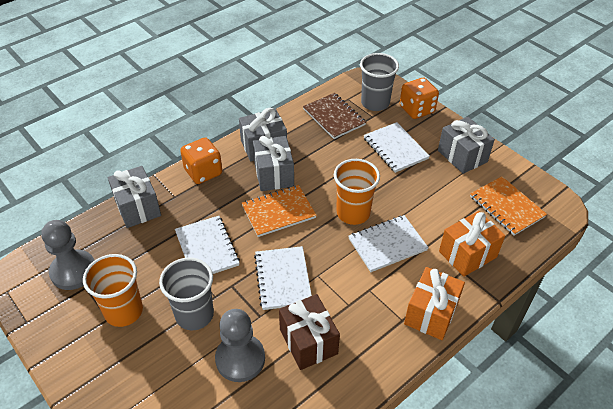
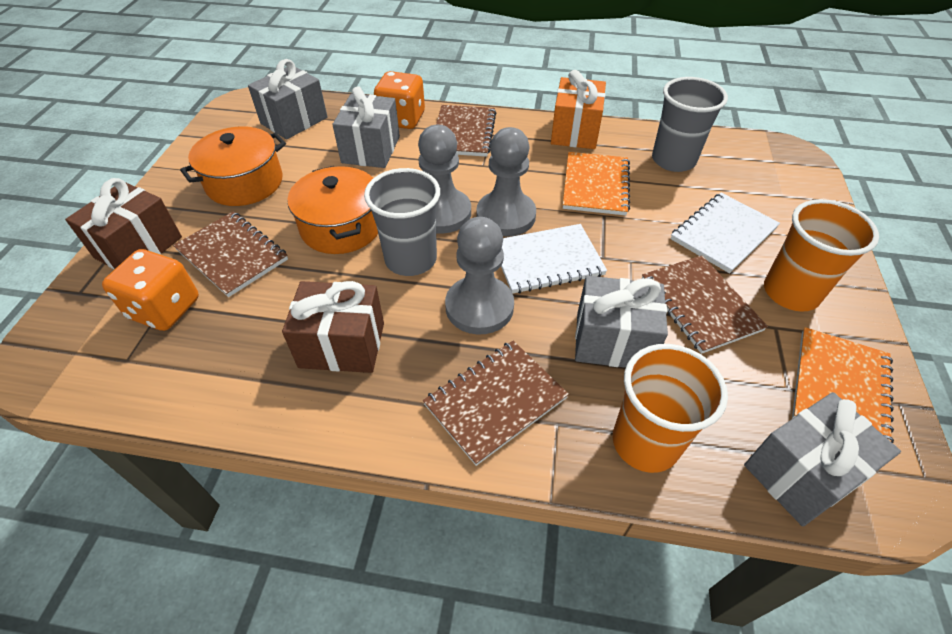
brown gift: 1 -> 2
brown notebook: 1 -> 4
grey pawn: 2 -> 3
orange gift: 2 -> 1
orange pot: 0 -> 2
white notebook: 4 -> 2

